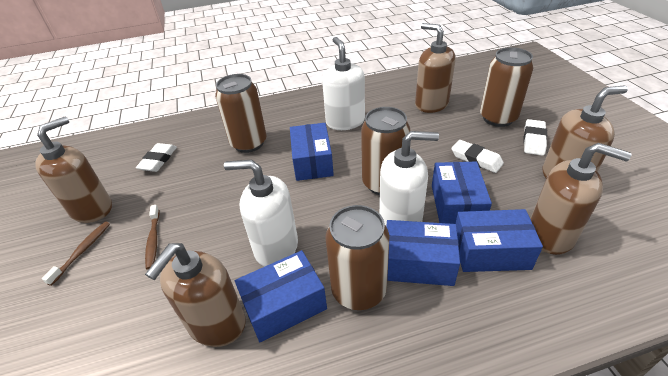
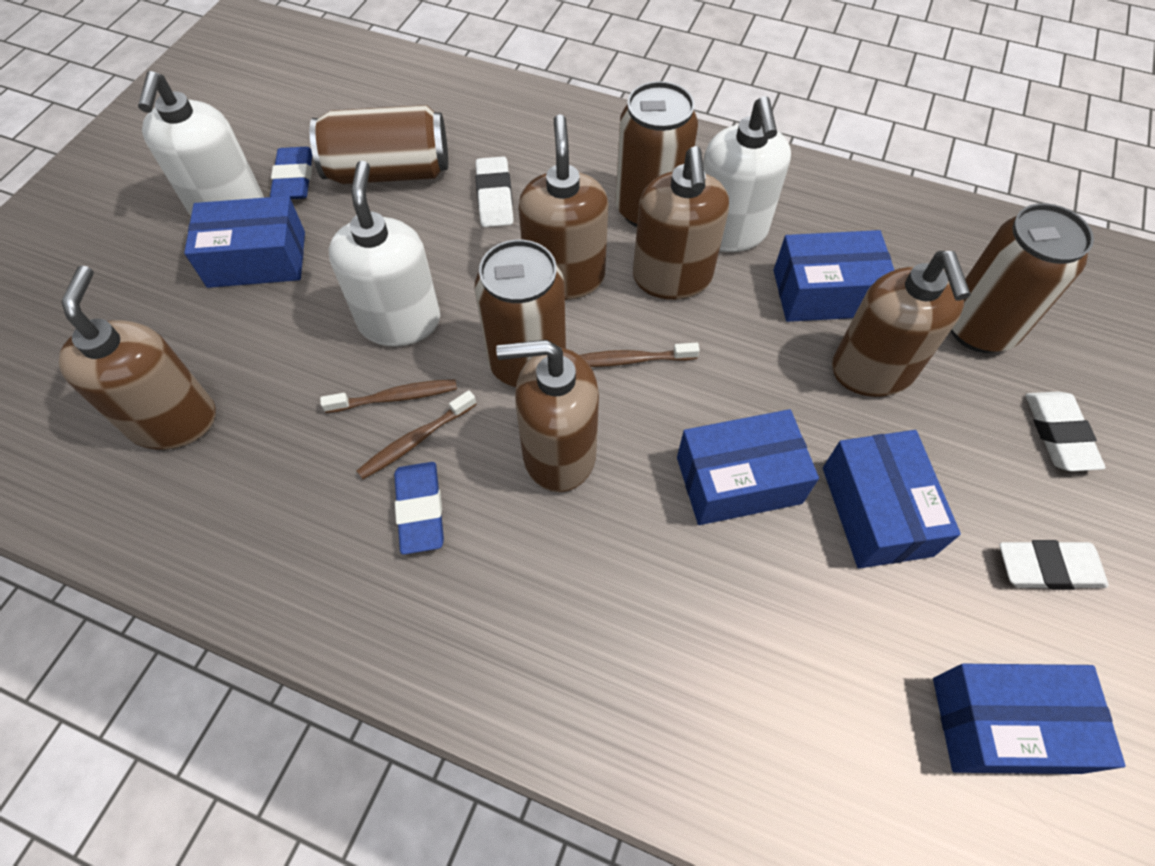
blue eraser: 0 -> 2
brown toothbrush: 2 -> 3

